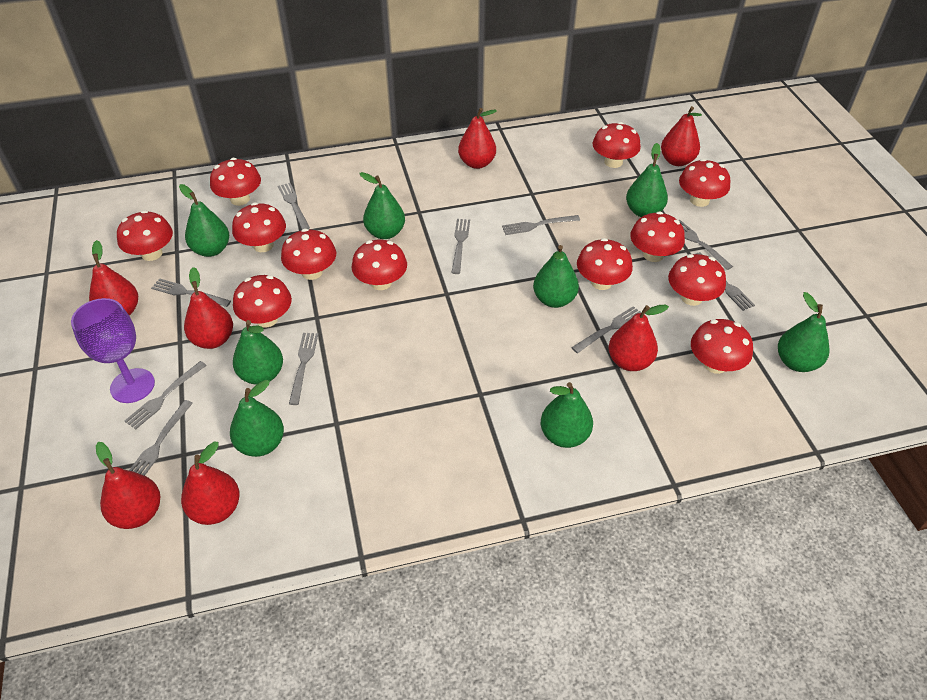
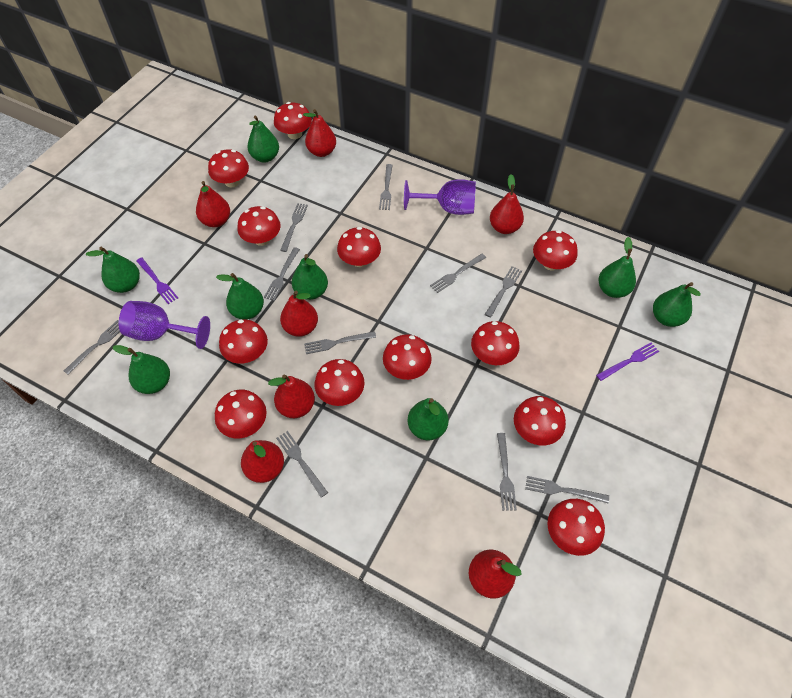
purple fork: 0 -> 2
purple goblet: 1 -> 2

